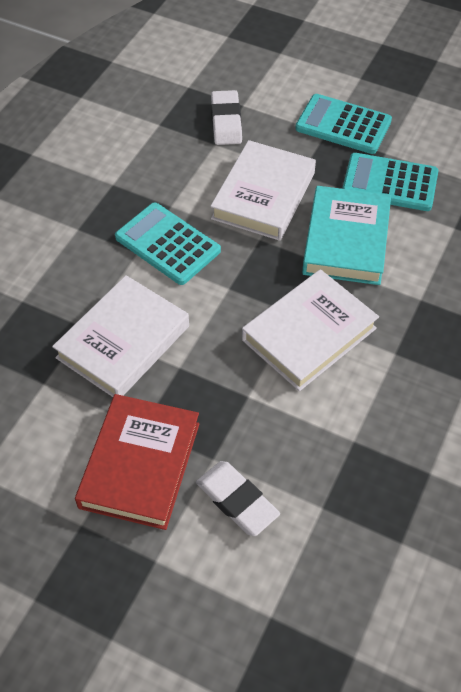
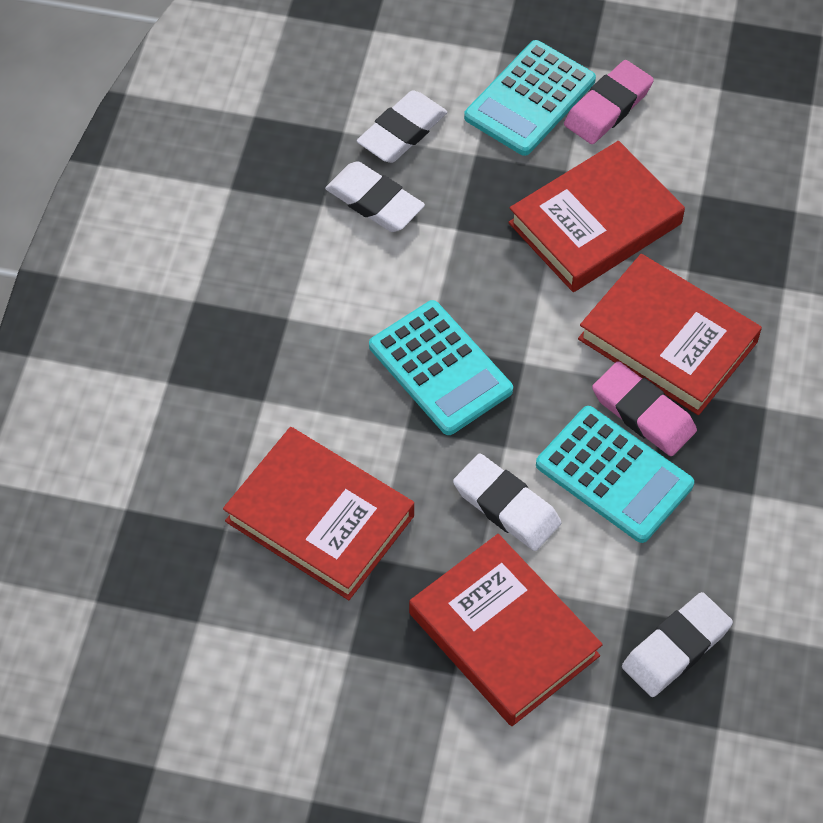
pink eraser: 0 -> 2
red book: 1 -> 4
turquoise book: 1 -> 0
white book: 3 -> 0
white eraser: 2 -> 4

